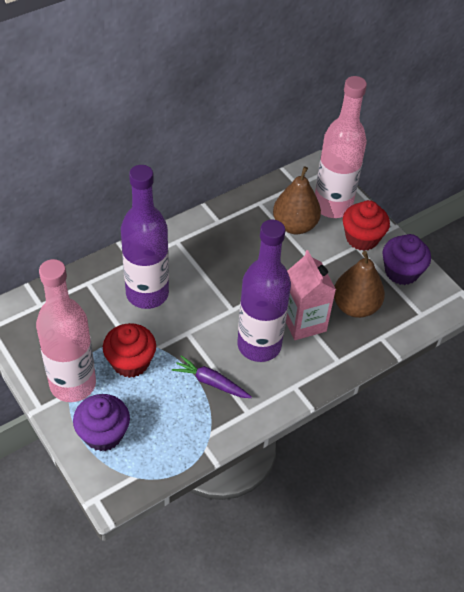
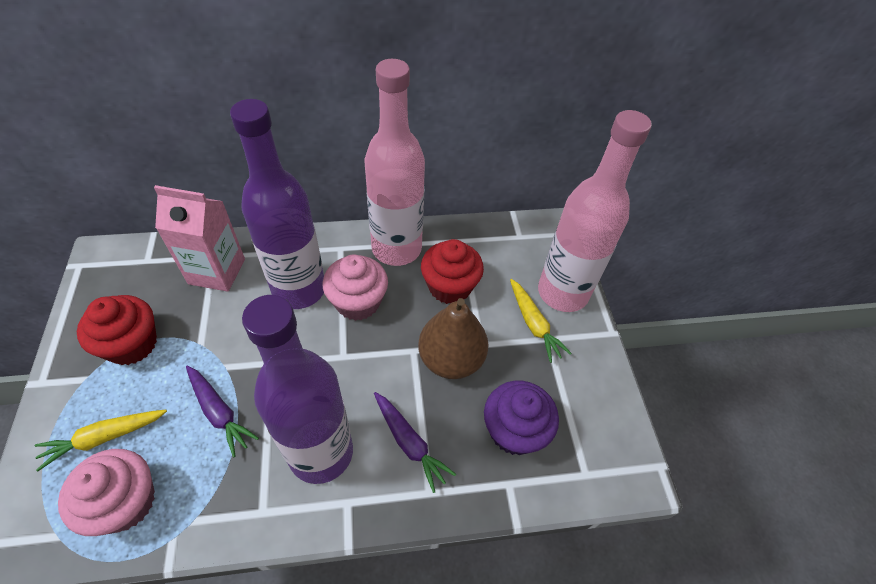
brown pear: 2 -> 1
pink cupcake: 0 -> 2
purple carrot: 1 -> 2
purple cupcake: 2 -> 1
yellow carrot: 0 -> 2

